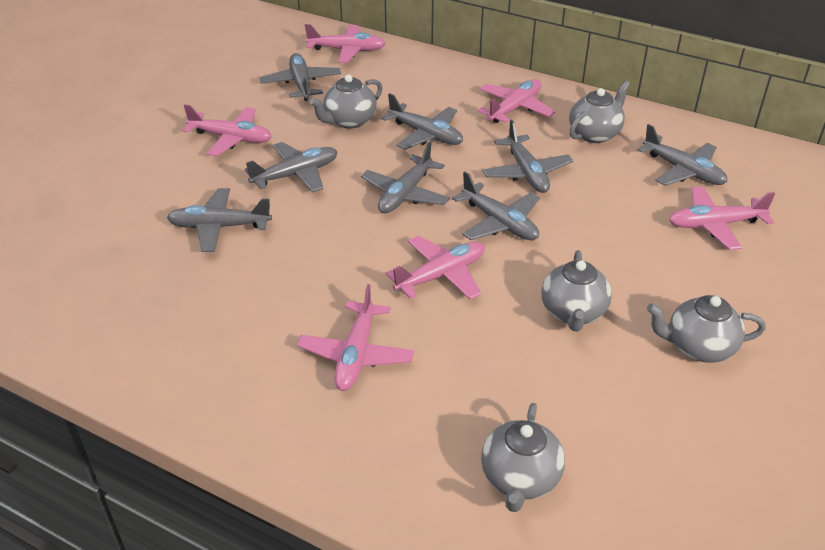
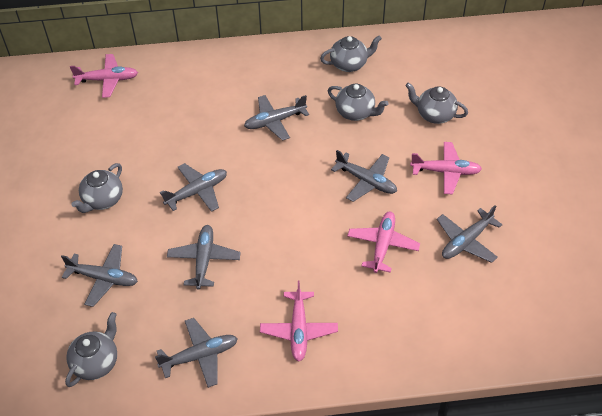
grey plane: 8 -> 7
pink plane: 6 -> 4

